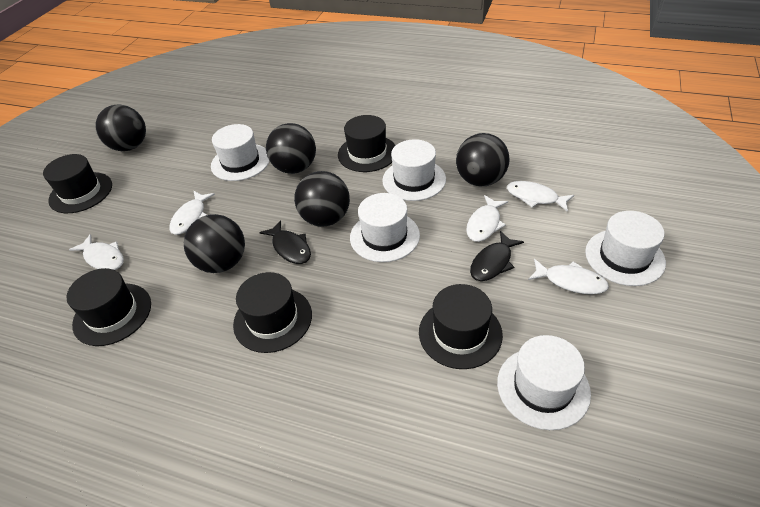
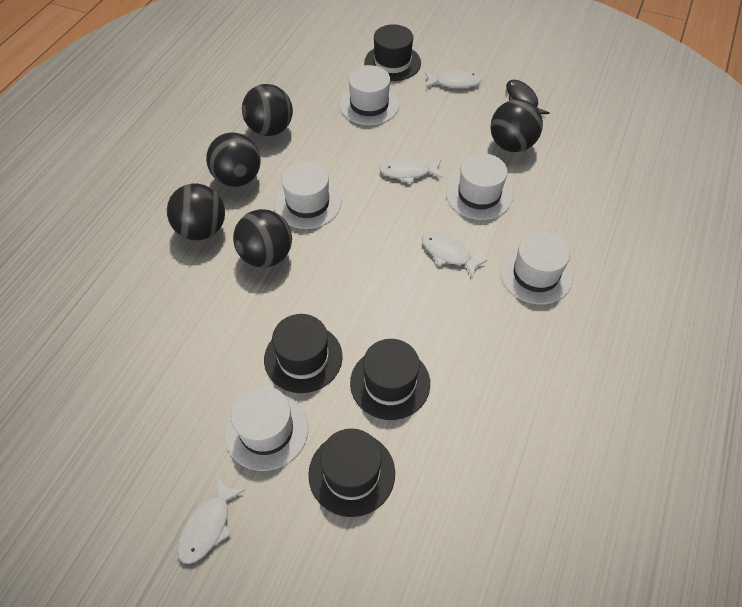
black fish: 2 -> 1
black hat: 5 -> 4
white fish: 5 -> 4

